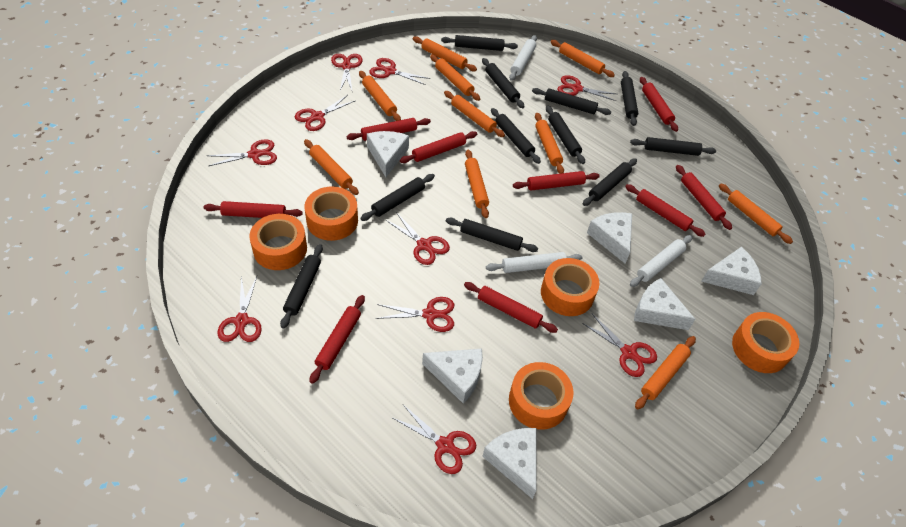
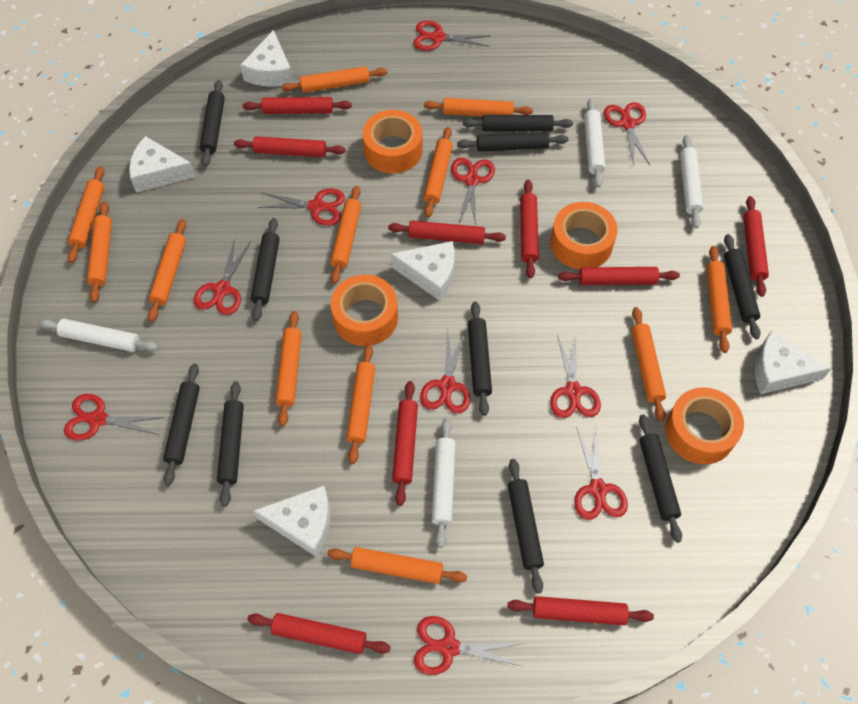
black rolling pin: 11 -> 10
orange rolling pin: 10 -> 12
orange tape: 5 -> 4
white cheese: 6 -> 5
white rolling pin: 3 -> 4

